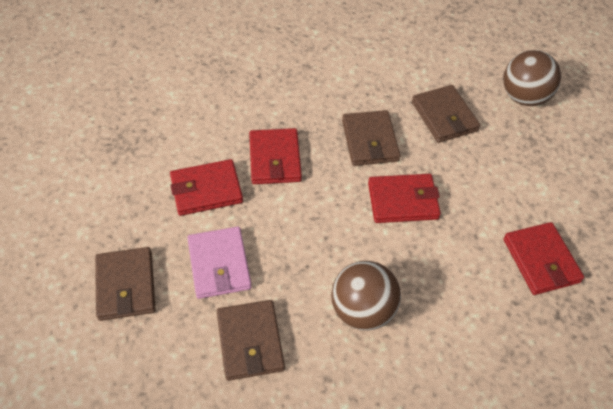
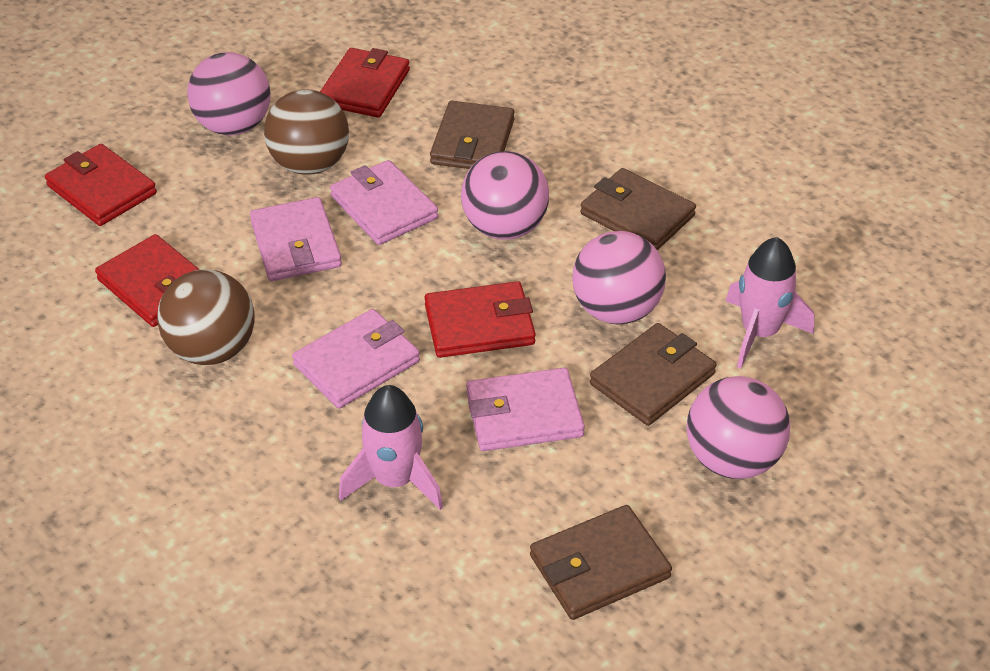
pink ball: 0 -> 4
pink rocket: 0 -> 2
pink wallet: 1 -> 4

